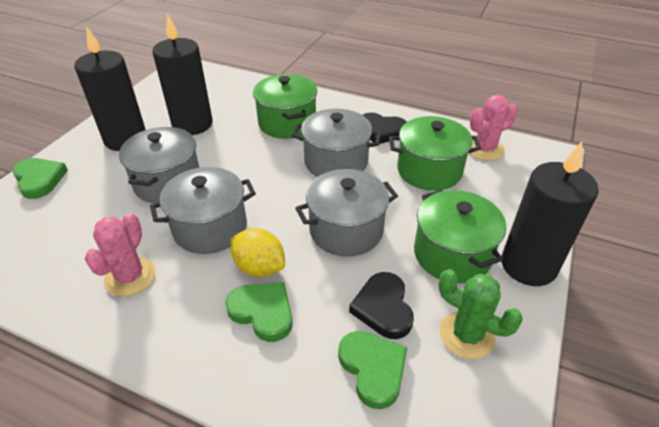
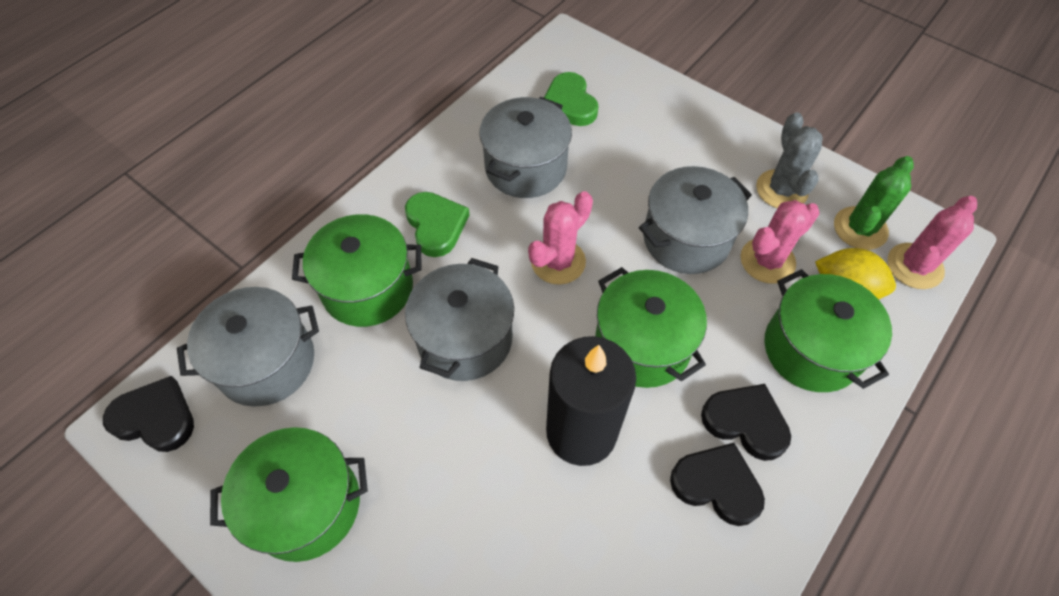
black candle: 3 -> 1
black heart: 2 -> 3
green heart: 3 -> 2
green pot: 3 -> 4
grey cactus: 0 -> 1
pink cactus: 2 -> 3

